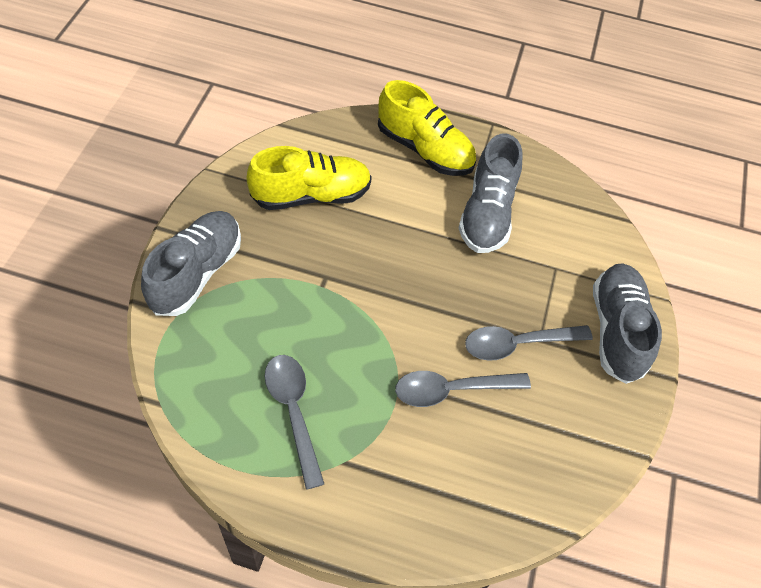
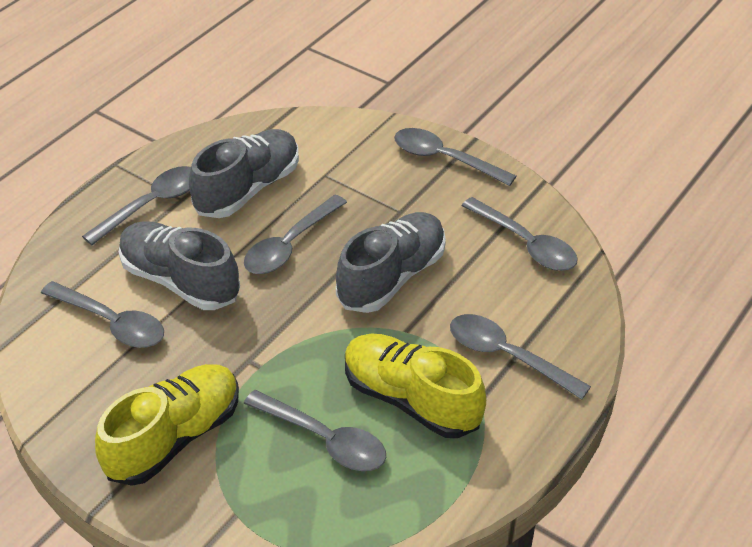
grey spoon: 3 -> 7

